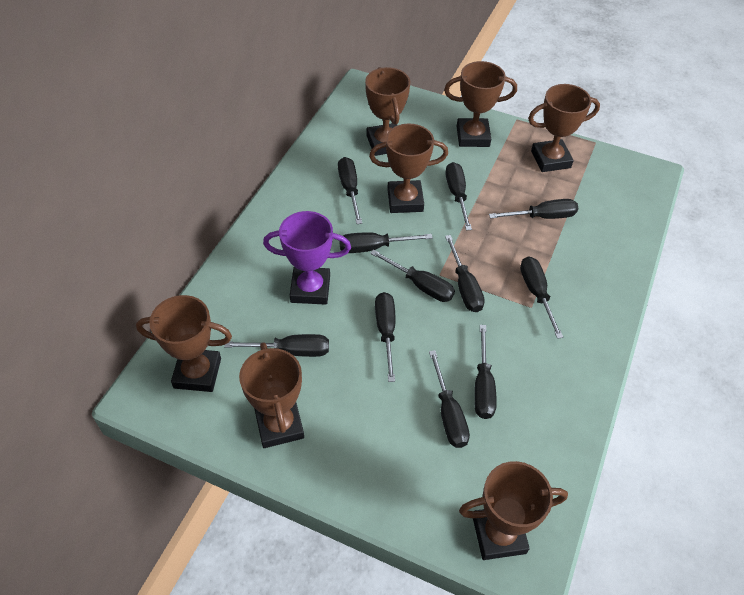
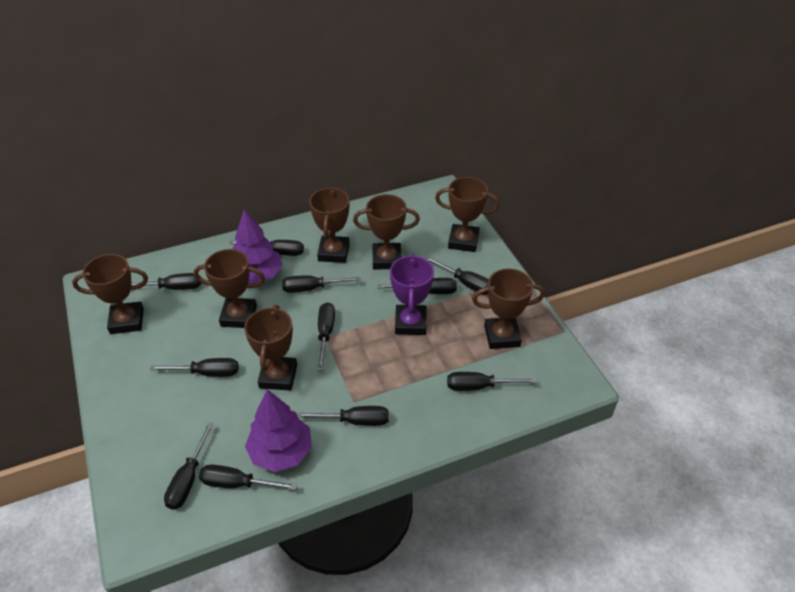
purple tree: 0 -> 2

